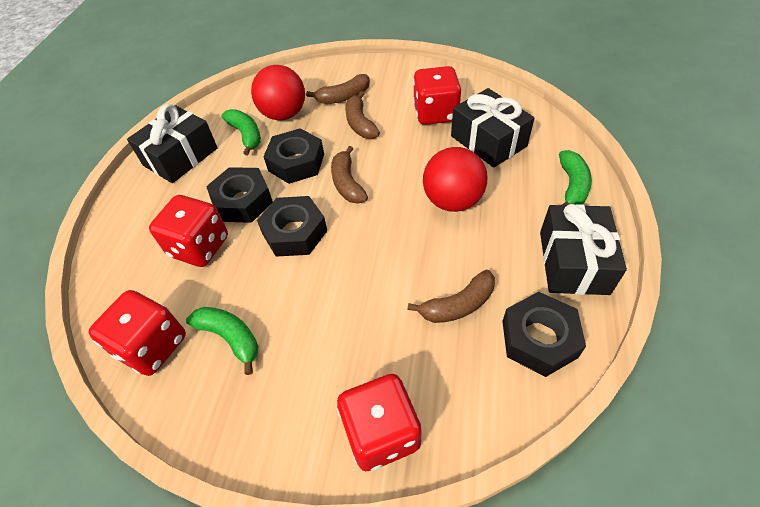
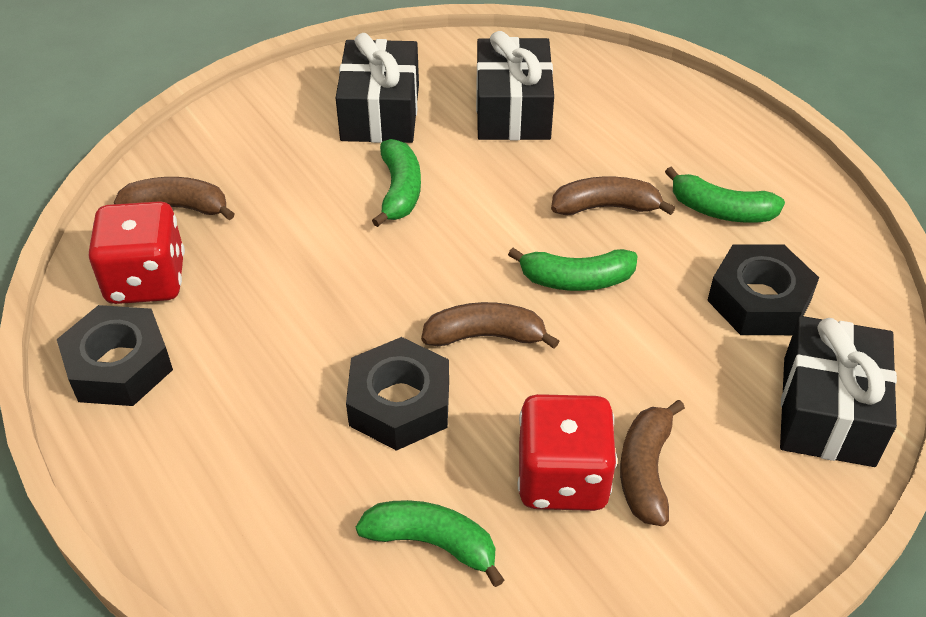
black nut: 4 -> 3
green banana: 3 -> 4
red ball: 2 -> 0
red dice: 4 -> 2

